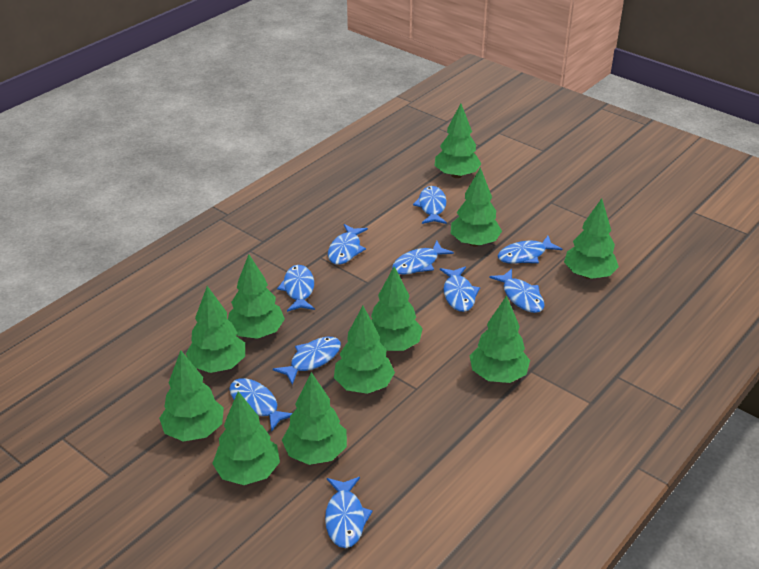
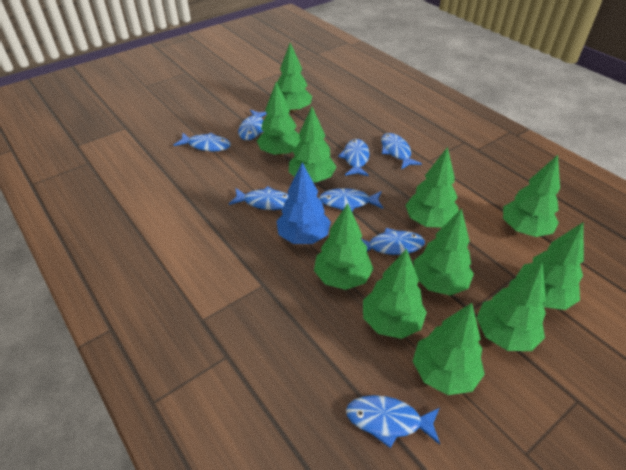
blue fish: 10 -> 8
blue tree: 0 -> 1

